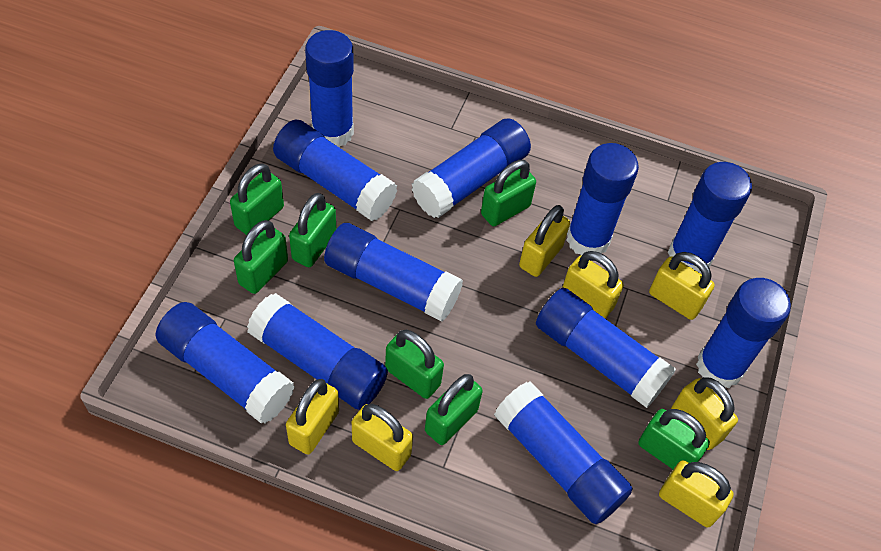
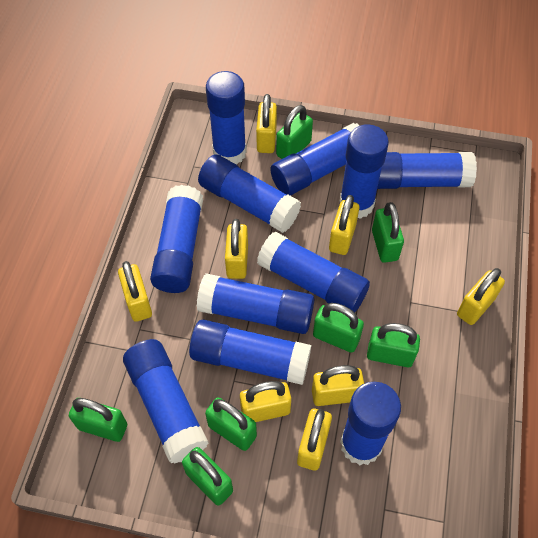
yellow padlock: 7 -> 8

